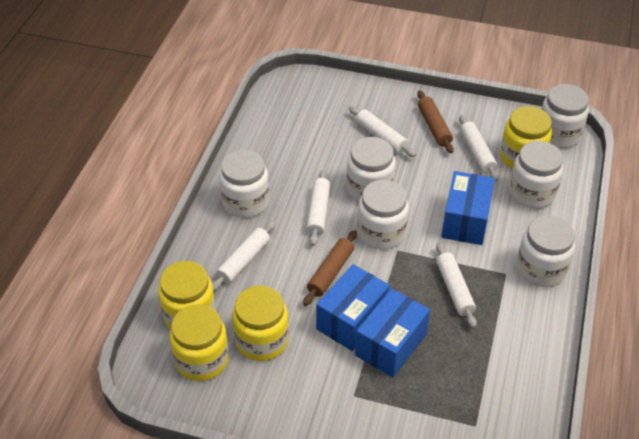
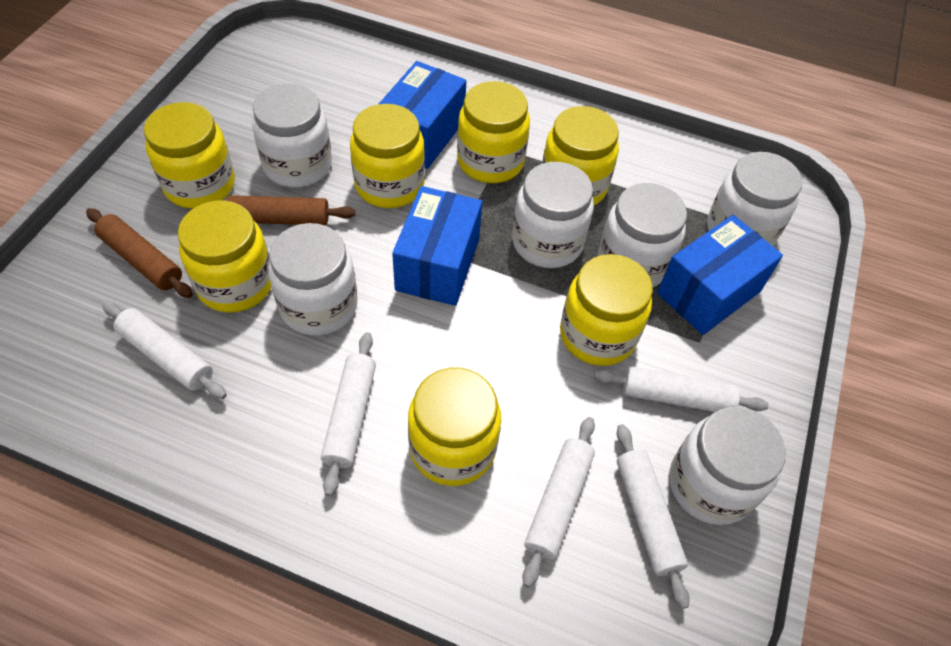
yellow jar: 4 -> 7

